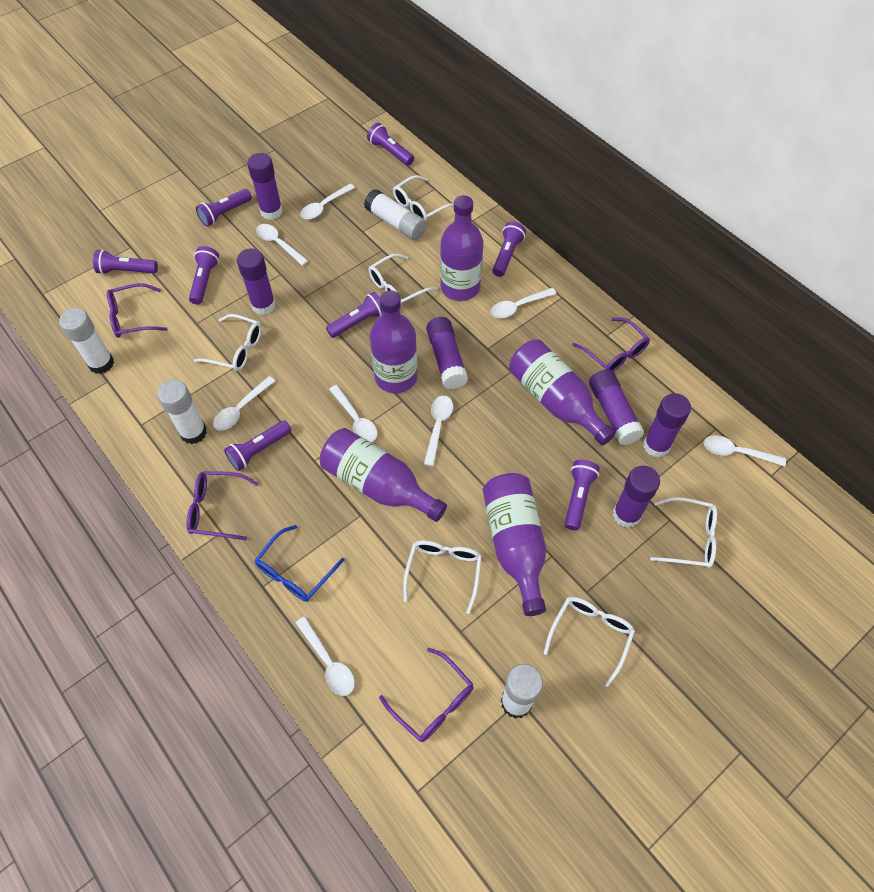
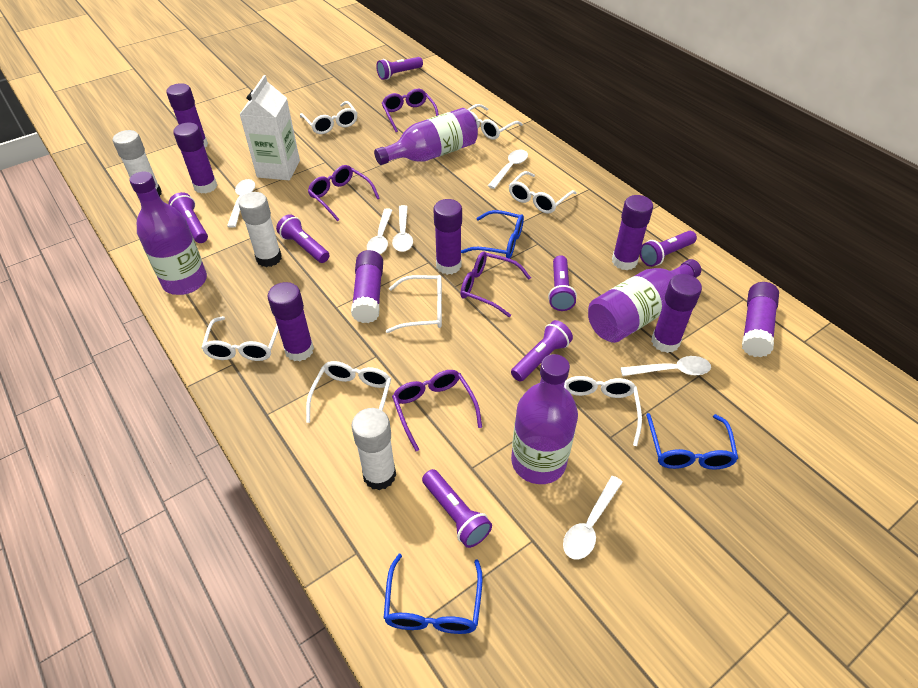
blue glasses: 1 -> 3
purple bottle: 5 -> 4
purple flashlight: 8 -> 7
purple glue stick: 6 -> 8
white carton: 0 -> 1
white glasses: 6 -> 7
white glue stick: 4 -> 3
white spoon: 8 -> 6

